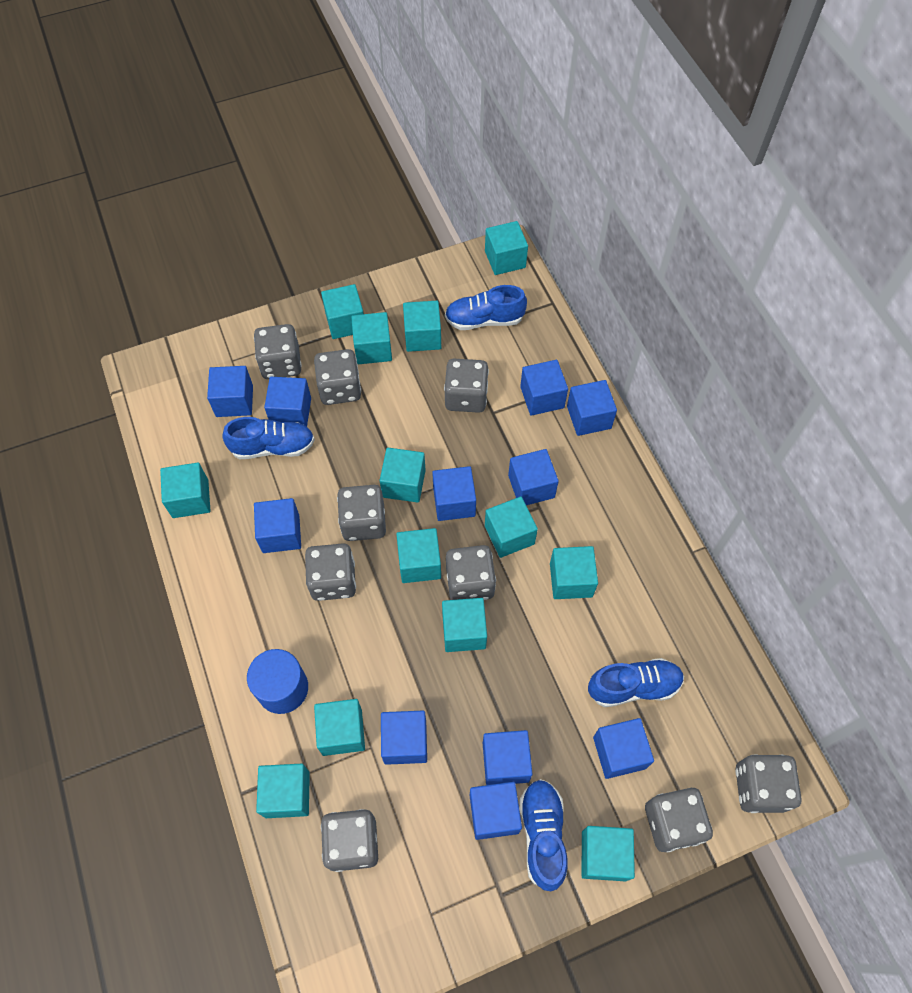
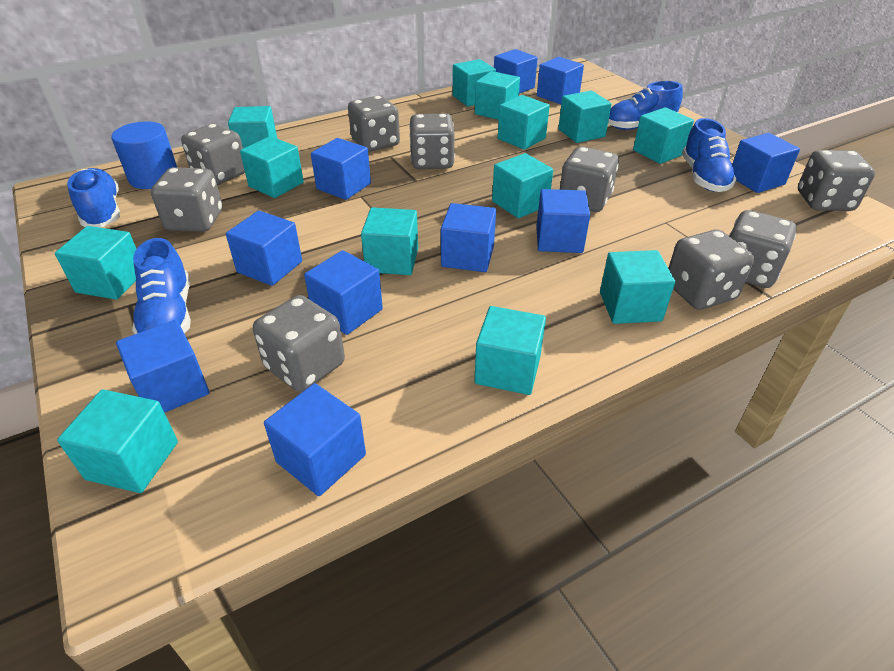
blue cube: 11 -> 10

